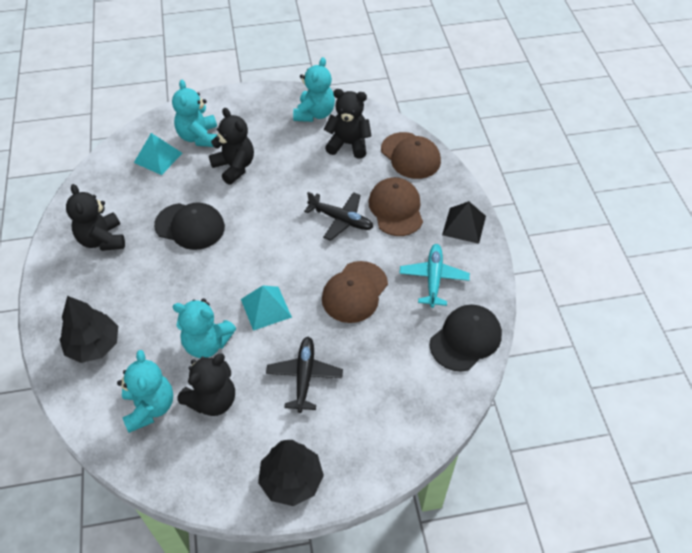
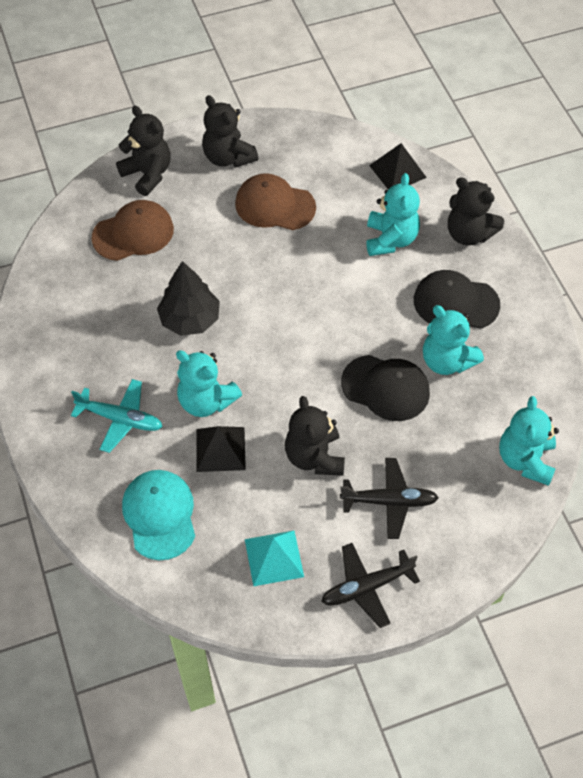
black pyramid: 1 -> 2
black tree: 2 -> 1
brown cap: 3 -> 2
turquoise cap: 0 -> 1
turquoise pyramid: 2 -> 1

